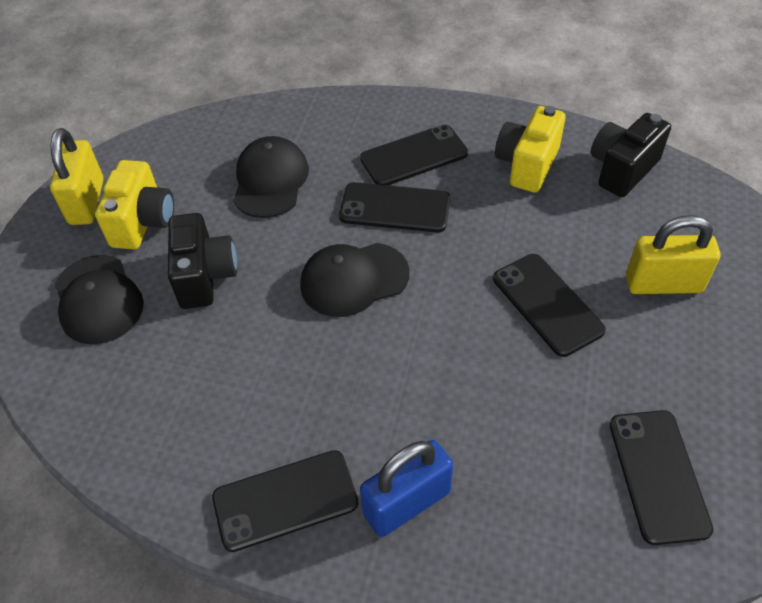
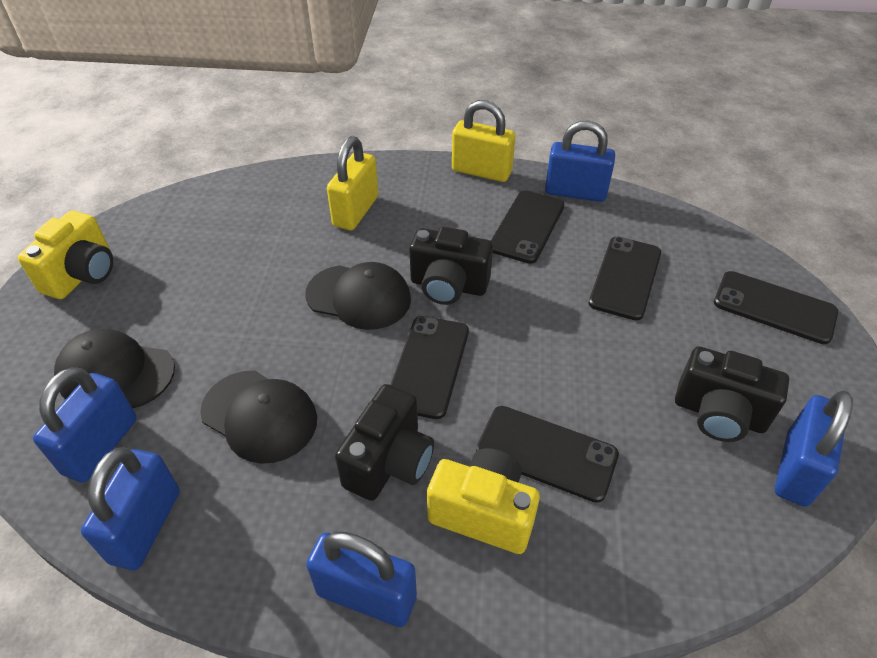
black camera: 2 -> 3
blue padlock: 1 -> 5

